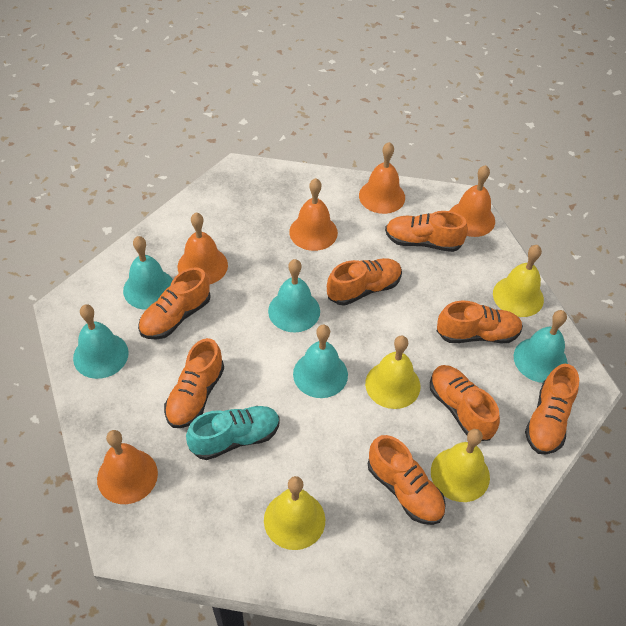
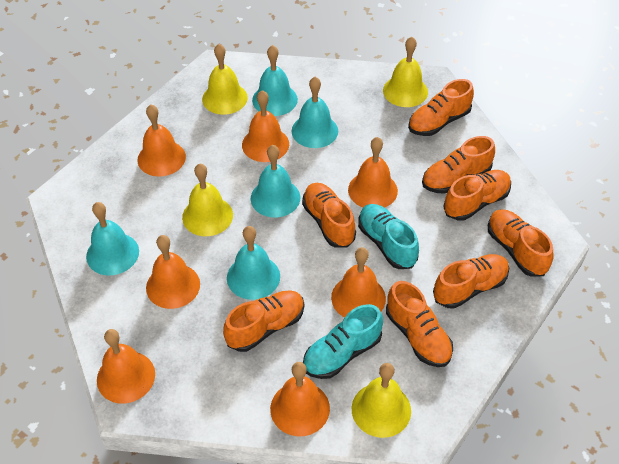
orange bell: 5 -> 7
turquoise shoe: 1 -> 2

